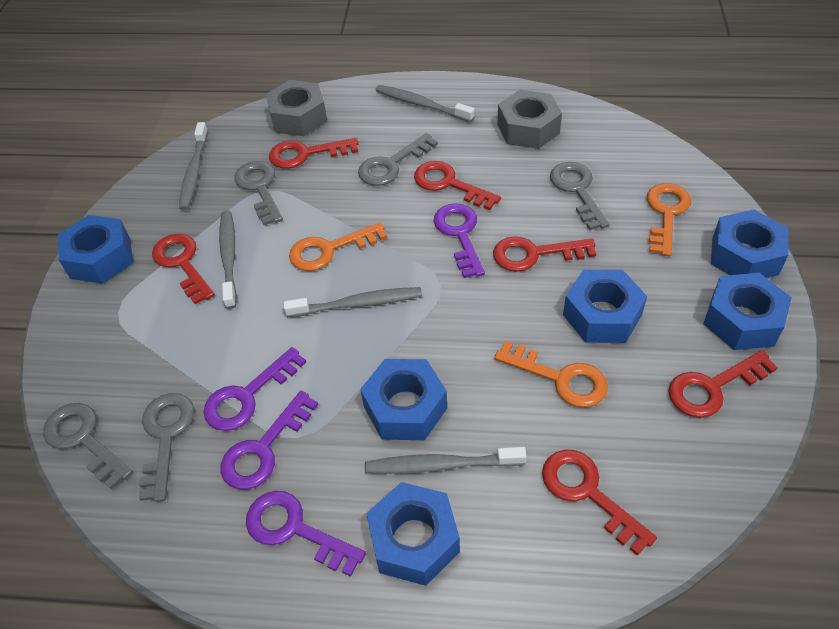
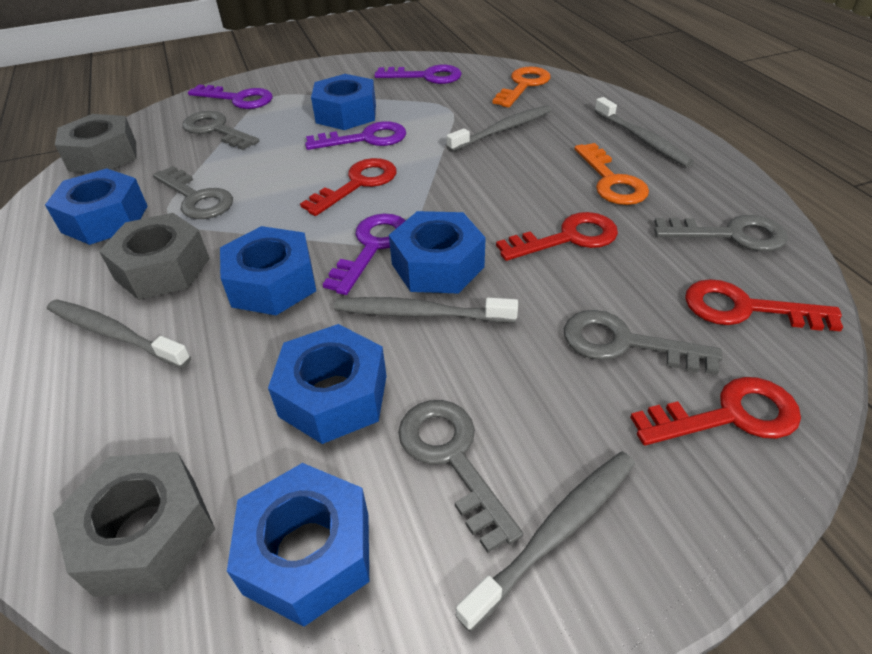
grey nut: 2 -> 3
orange key: 3 -> 2
red key: 6 -> 4

